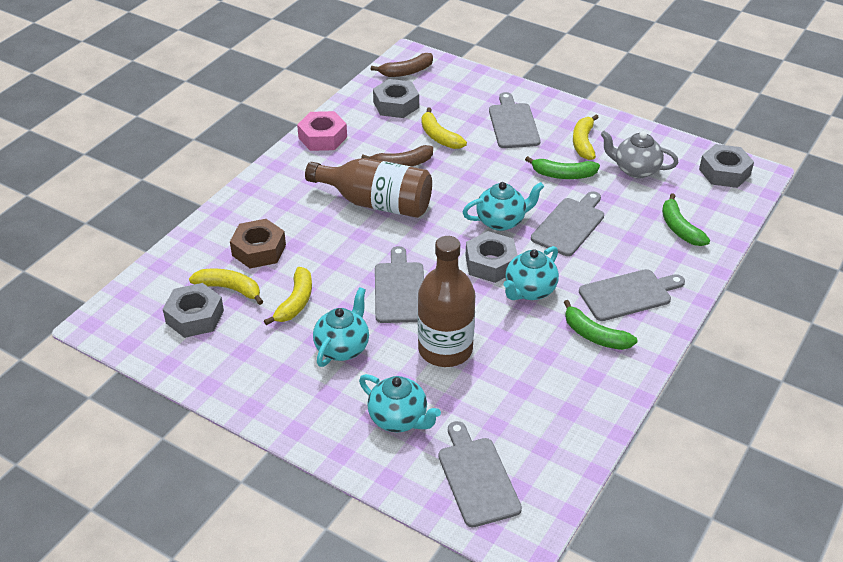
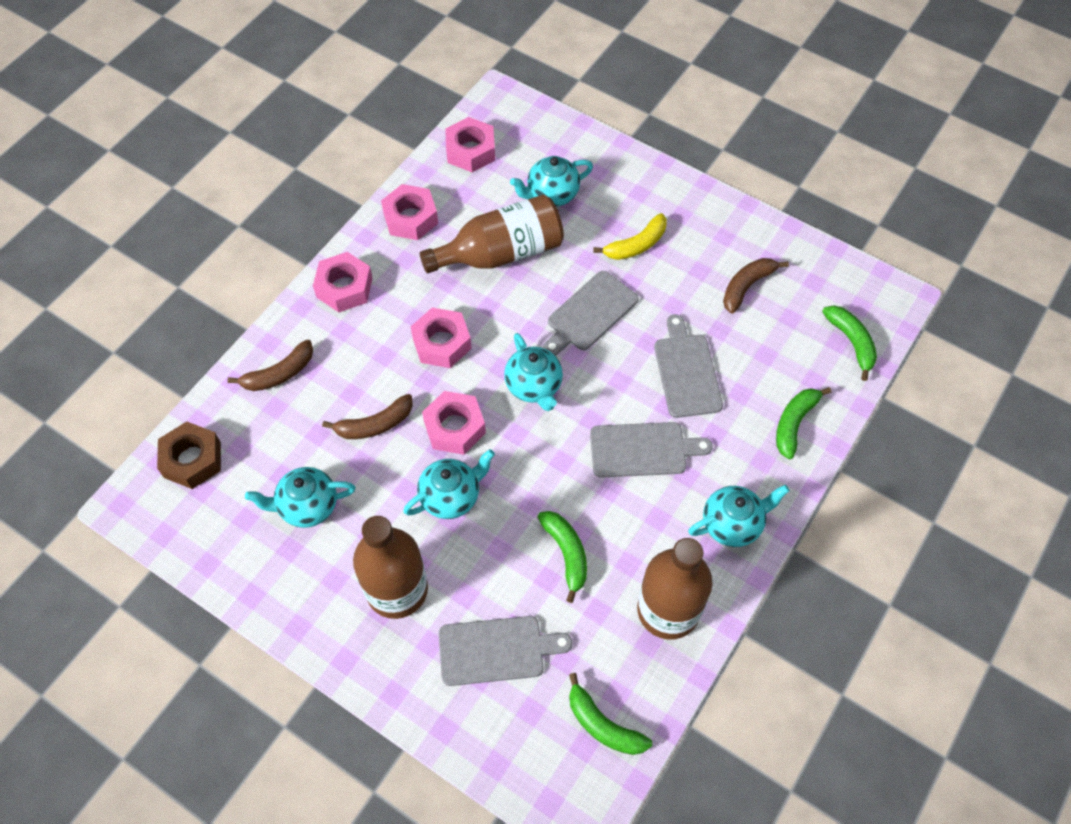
brown banana: 2 -> 3
brown bottle: 2 -> 3
green banana: 3 -> 4
grey cutting board: 5 -> 4
grey nut: 4 -> 0
grey teapot: 1 -> 0
pink nut: 1 -> 5
turquoise teapot: 4 -> 5
yellow banana: 4 -> 1

